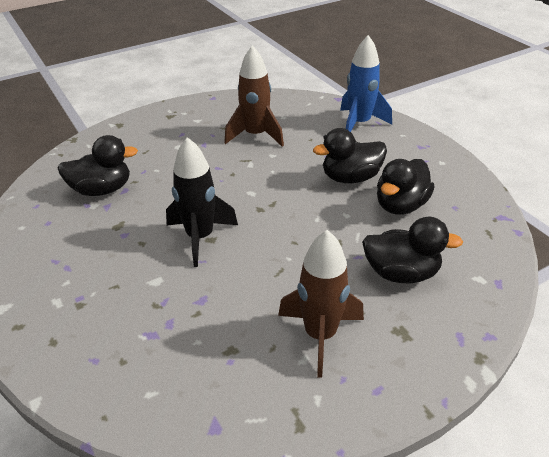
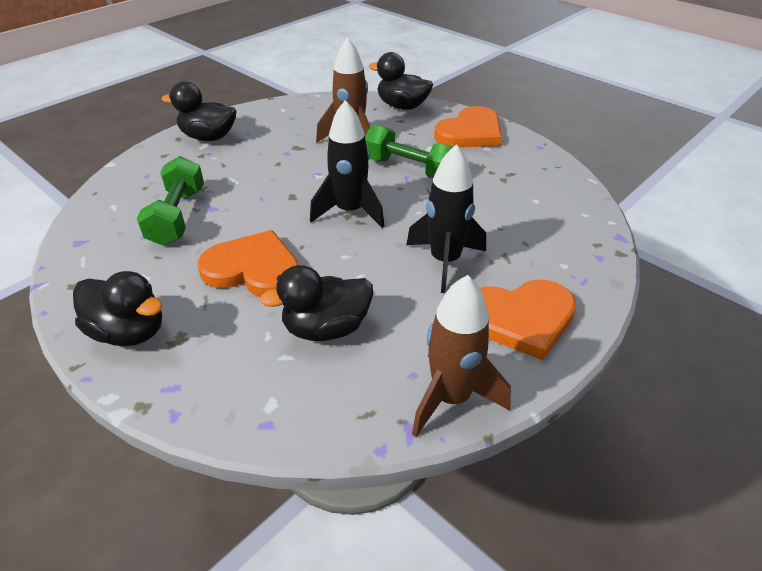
black rocket: 1 -> 2
blue rocket: 1 -> 0
green dumbbell: 0 -> 2
orange heart: 0 -> 3

